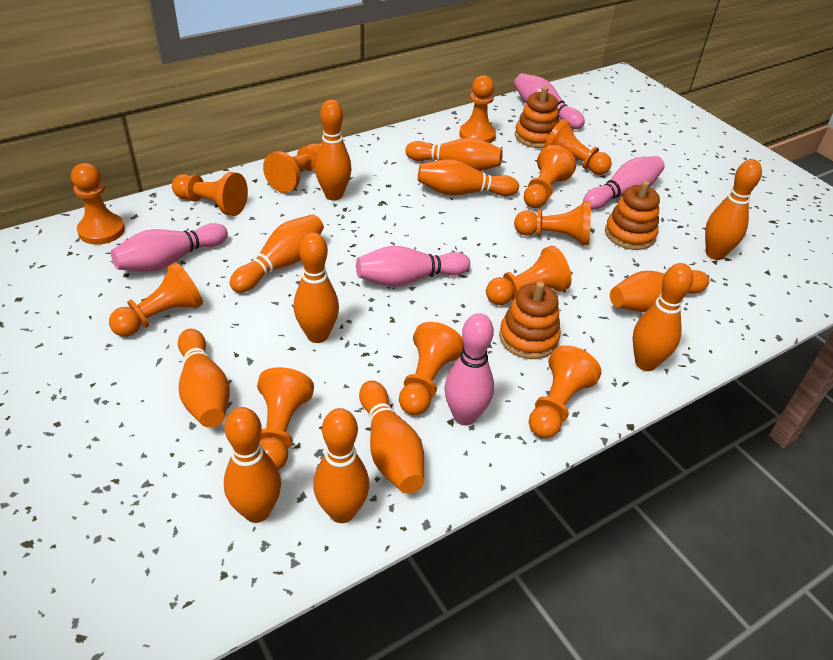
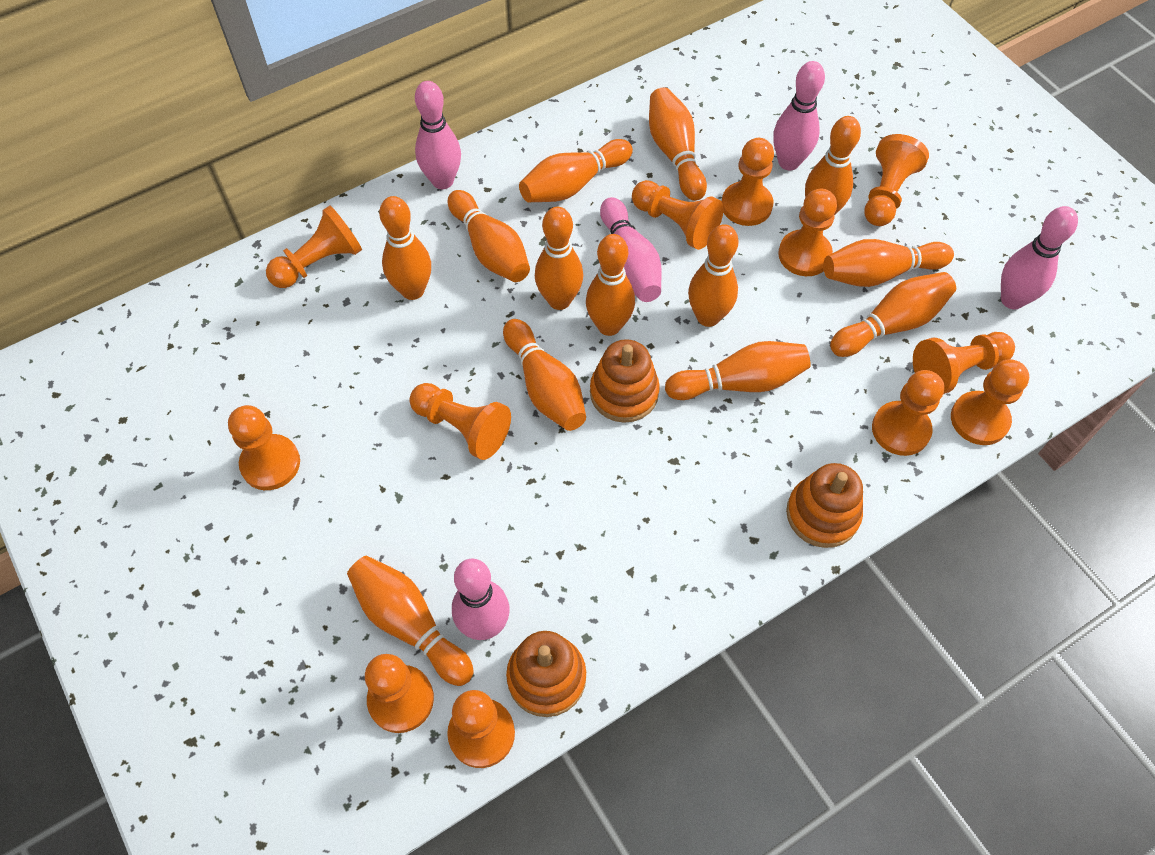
orange bowling pin: 12 -> 13

